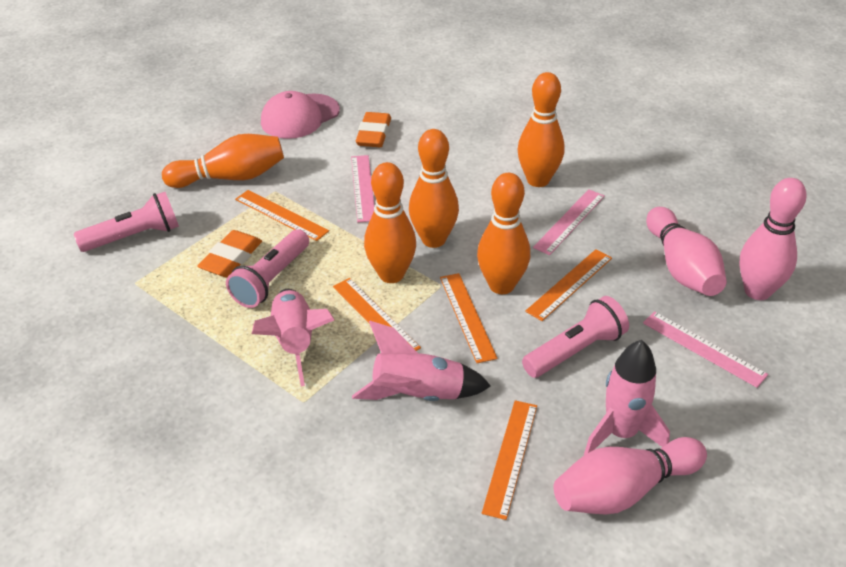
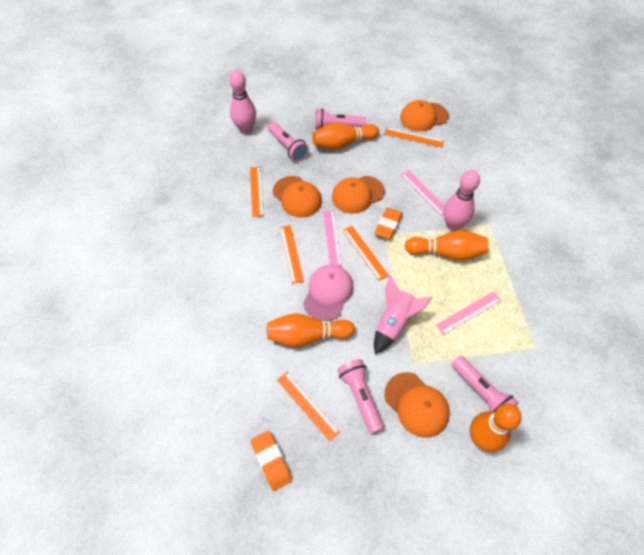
orange bowling pin: 5 -> 4
orange cap: 0 -> 4
pink bowling pin: 3 -> 2
pink flashlight: 3 -> 4
pink rocket: 3 -> 1

